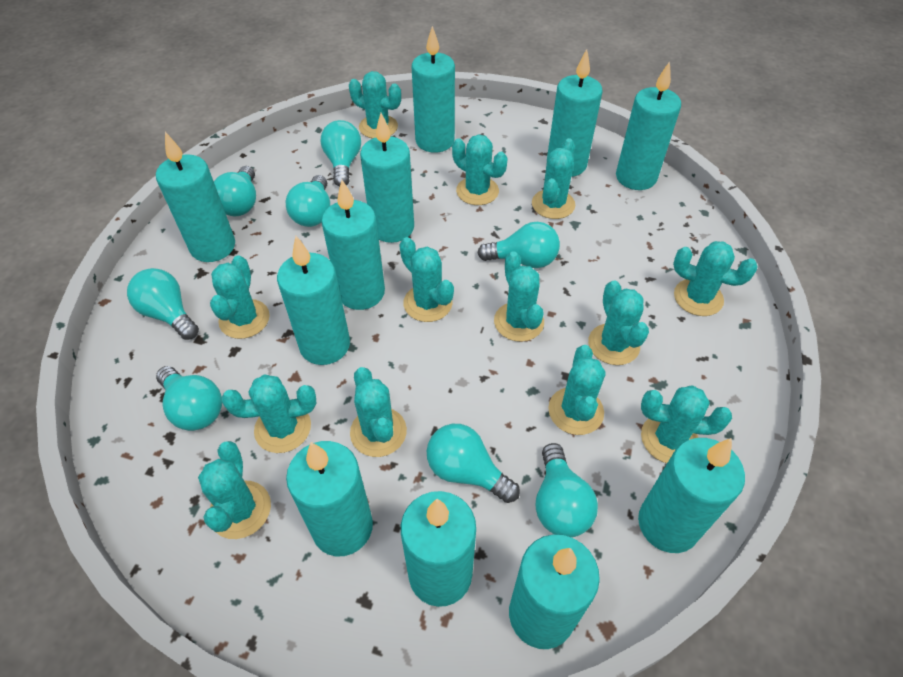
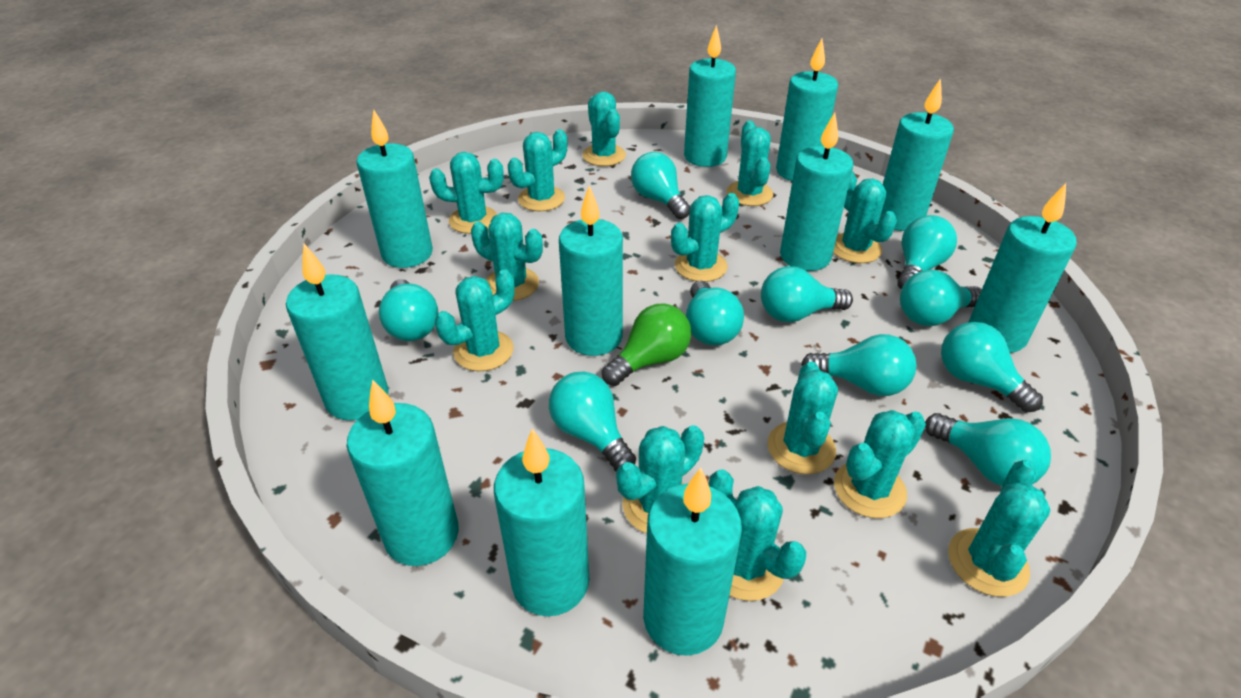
green light bulb: 0 -> 1
turquoise light bulb: 8 -> 10

